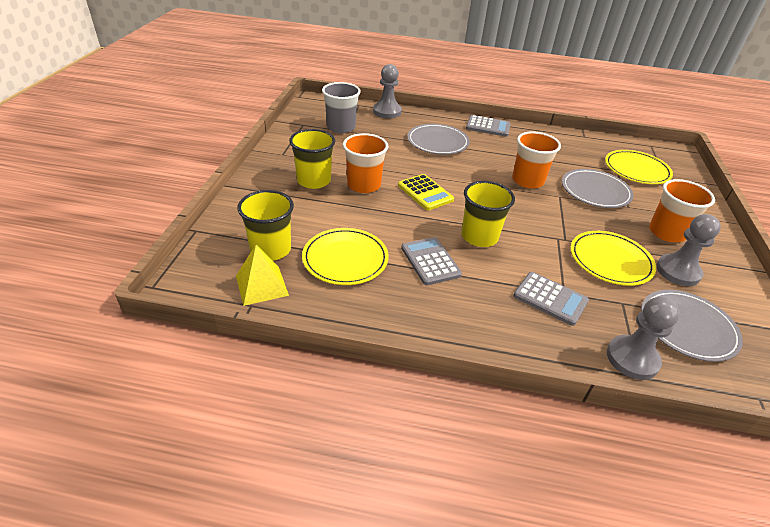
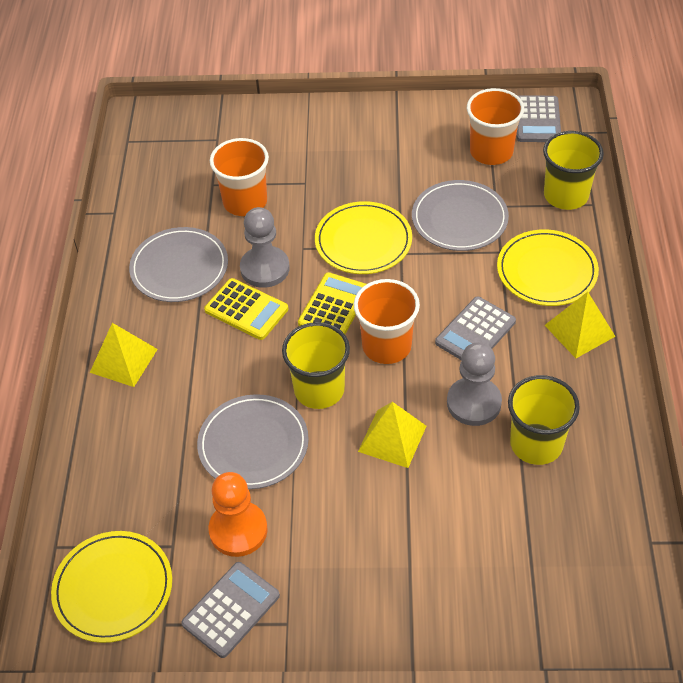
grey cup: 1 -> 0
grey pawn: 3 -> 2
orange pawn: 0 -> 1
yellow calculator: 1 -> 2
yellow pyramid: 1 -> 3

